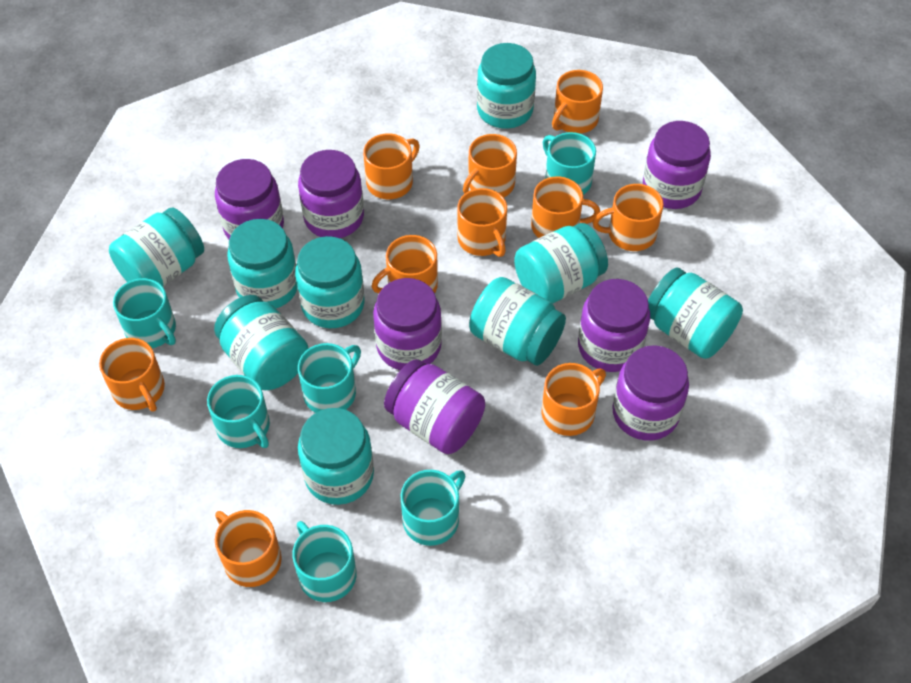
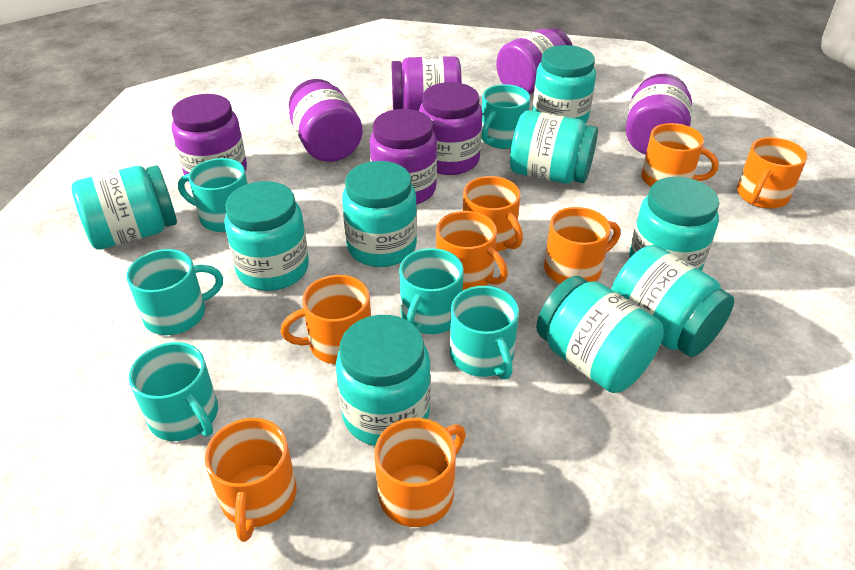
orange mug: 10 -> 8

